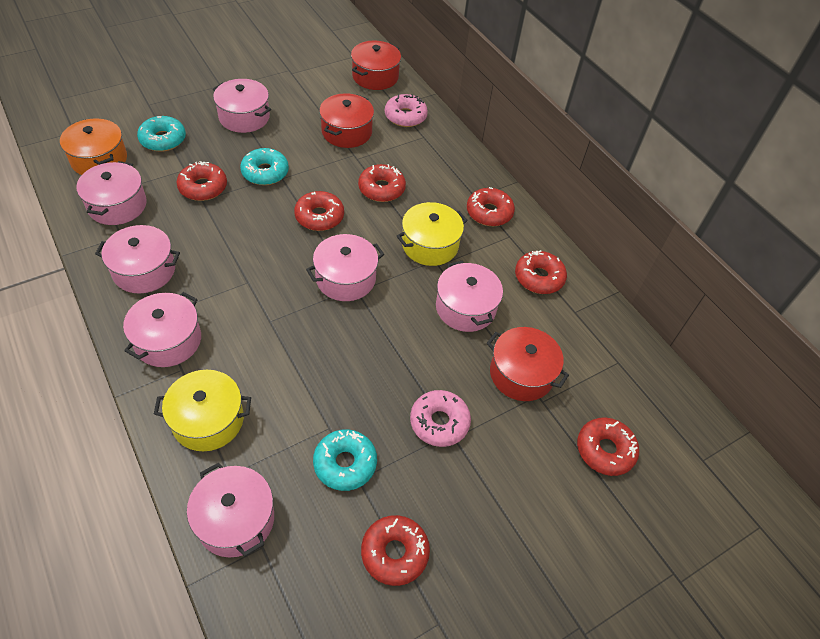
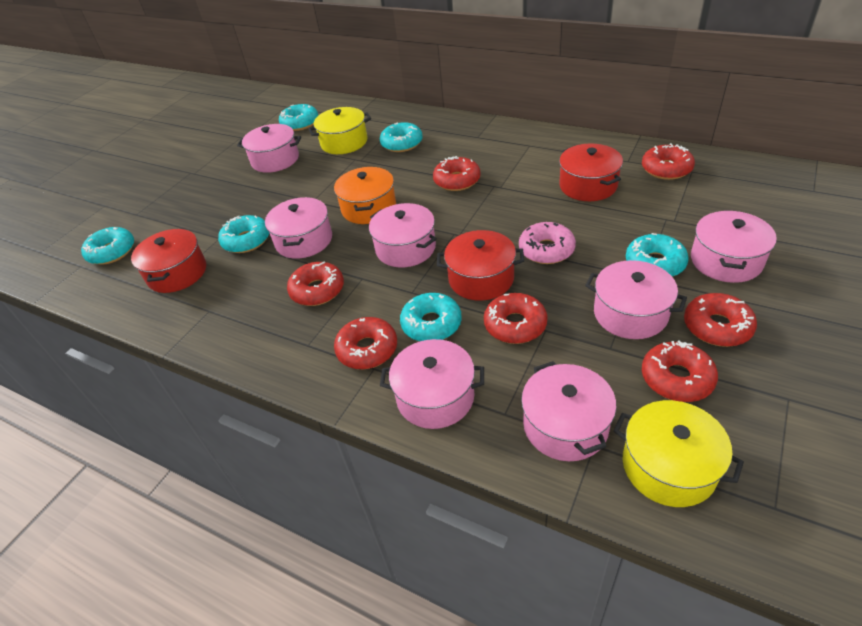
pink donut: 2 -> 1
turquoise donut: 3 -> 6

